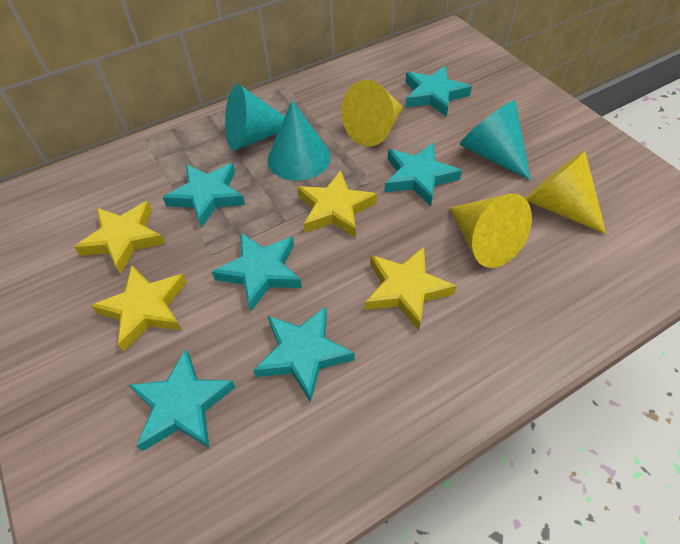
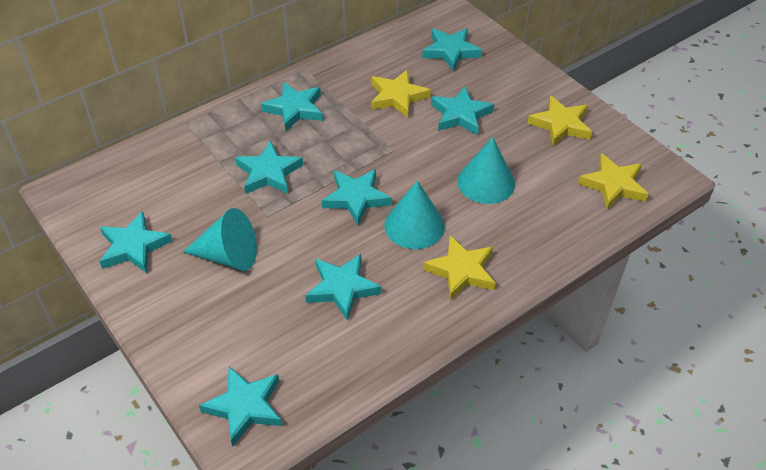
turquoise star: 6 -> 8
yellow cone: 3 -> 0

